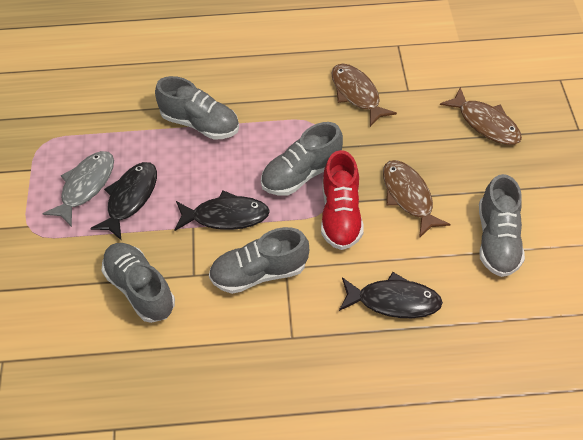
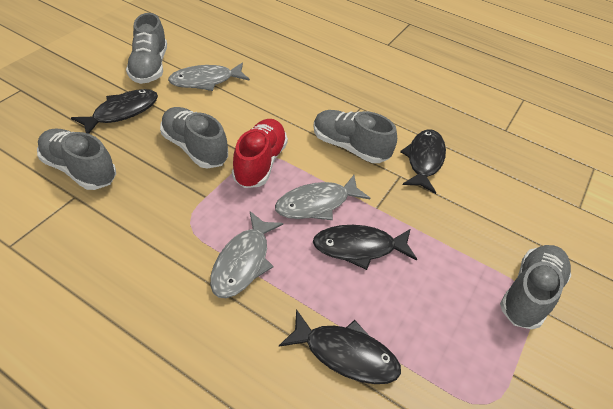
black fish: 3 -> 4
brown fish: 3 -> 0
grey fish: 1 -> 3

